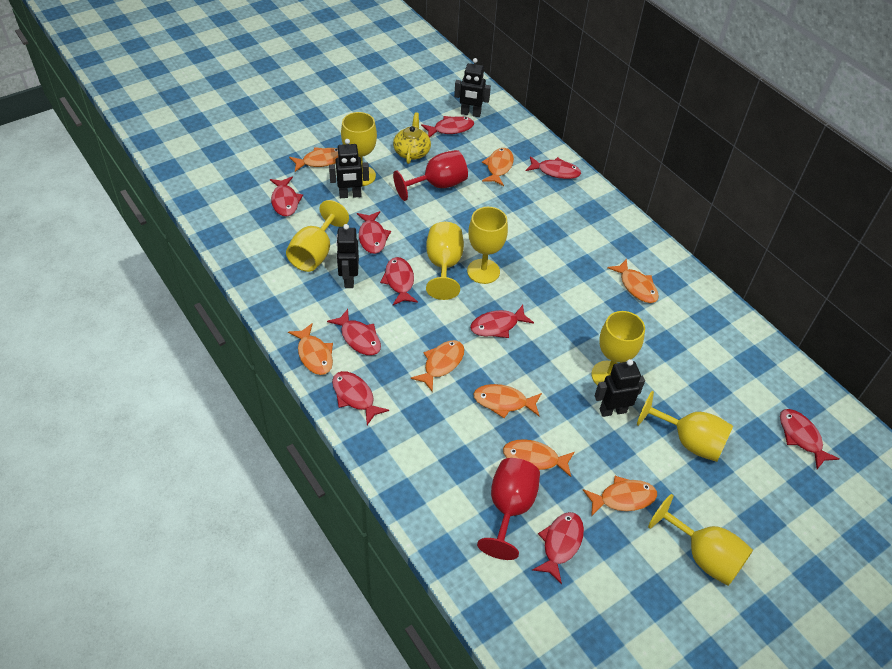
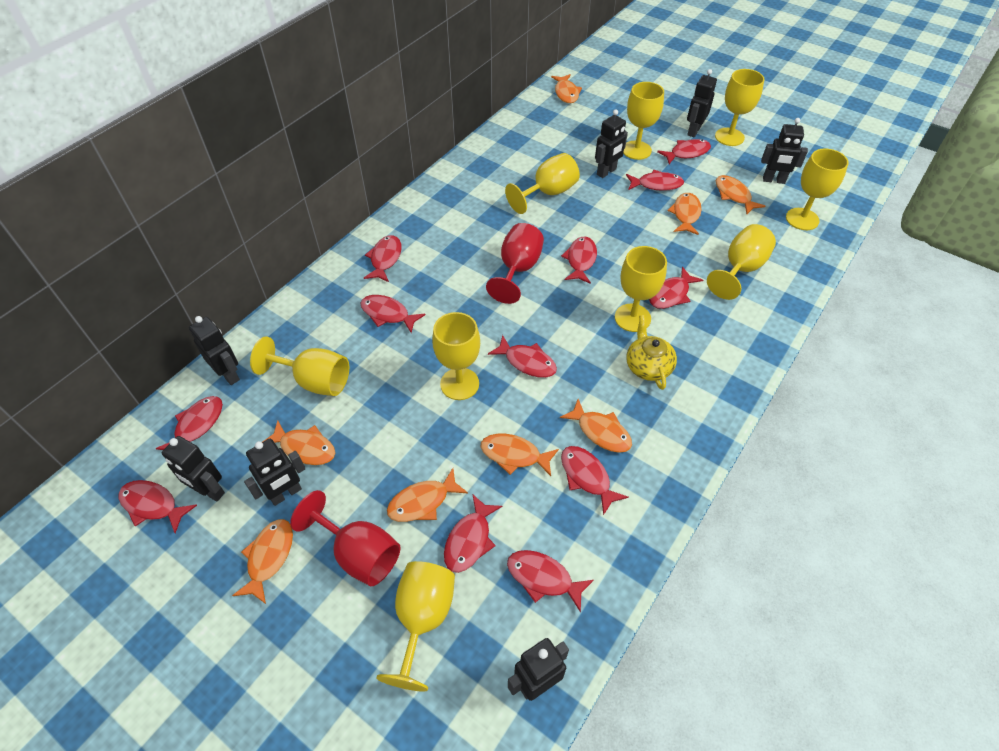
black robot: 4 -> 7
red fish: 10 -> 12
yellow goblet: 7 -> 9

